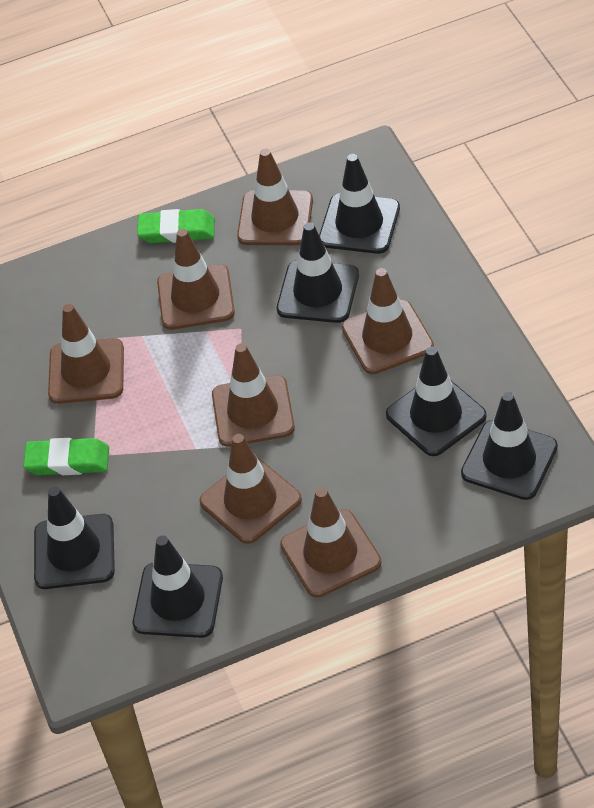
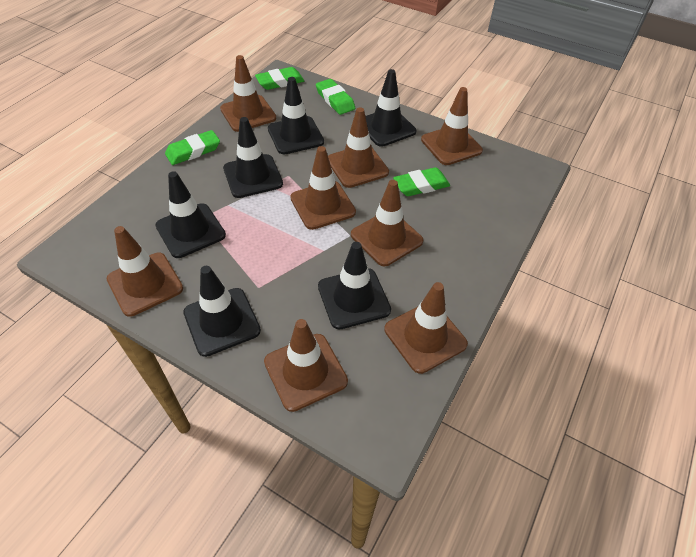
brown traffic cone: 7 -> 8
green eraser: 2 -> 4

